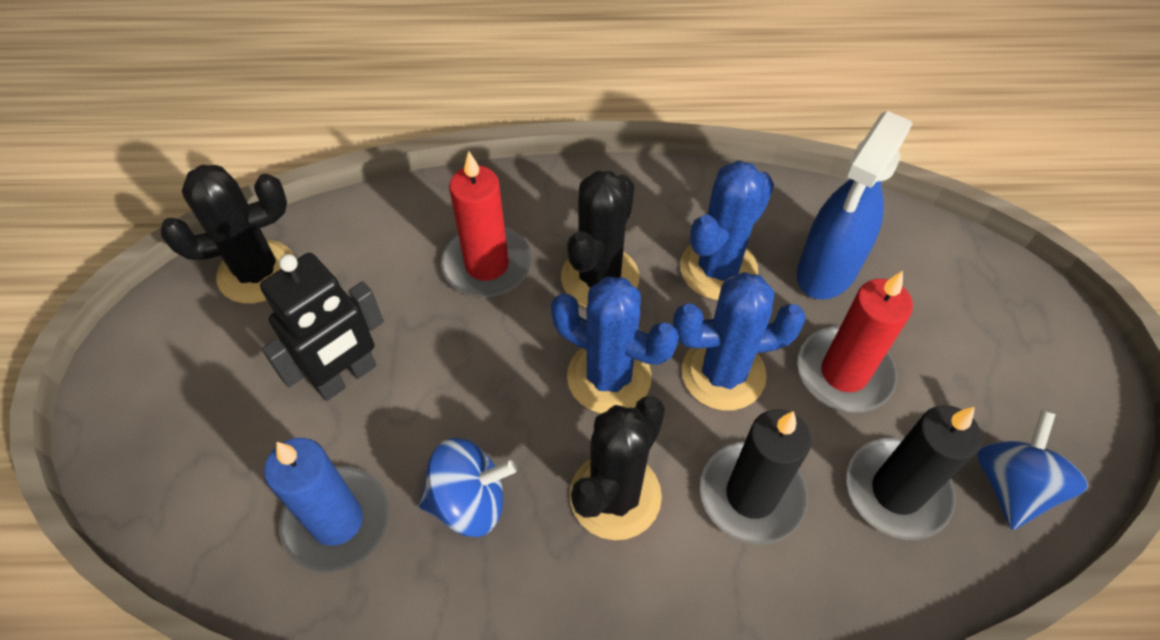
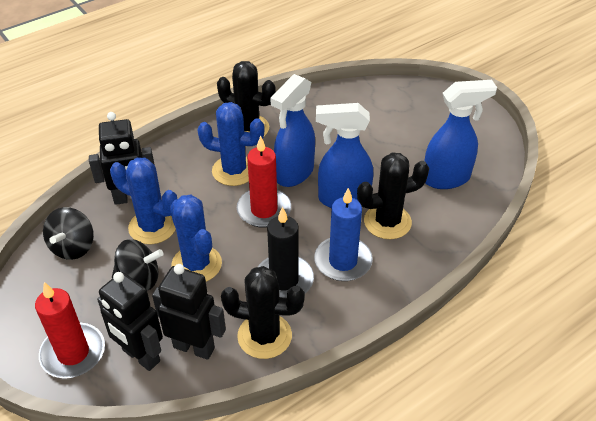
black candle: 2 -> 1
black robot: 1 -> 3
black spinning top: 0 -> 2
blue spinning top: 2 -> 0
blue spray bottle: 1 -> 3

